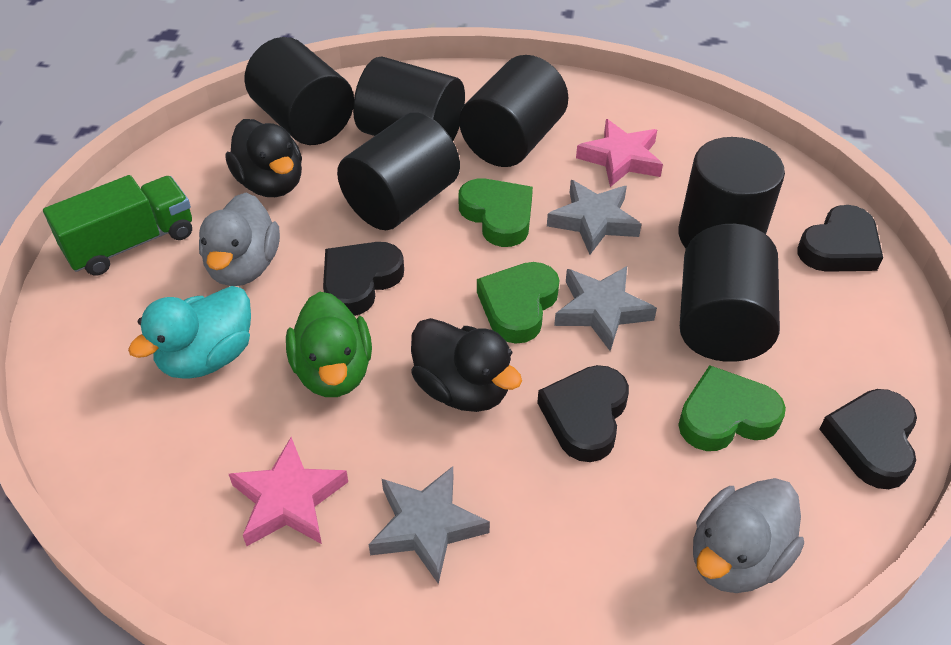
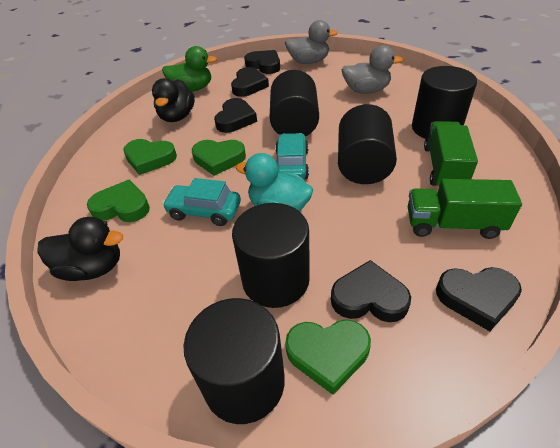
black cylinder: 6 -> 5
black heart: 4 -> 5
green heart: 3 -> 4
green truck: 1 -> 2
grey star: 3 -> 0
pink star: 2 -> 0
turquoise car: 0 -> 2

